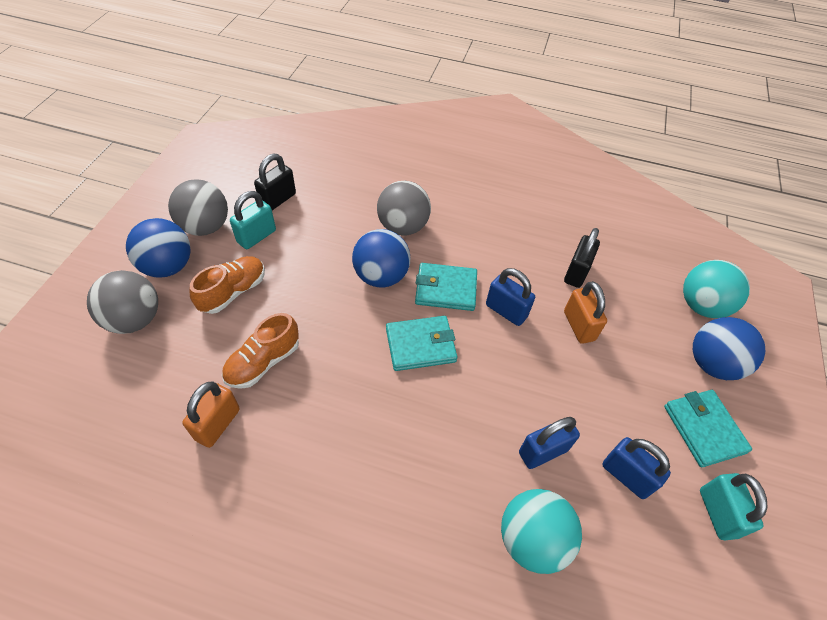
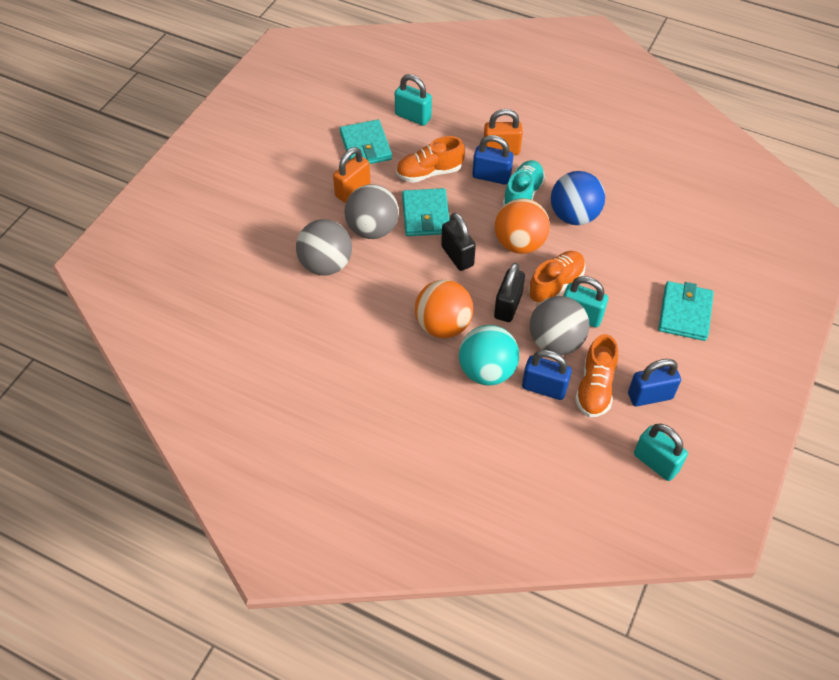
blue ball: 3 -> 1
orange ball: 0 -> 2
orange shoe: 2 -> 3
turquoise ball: 2 -> 1
turquoise padlock: 2 -> 3
turquoise shoe: 0 -> 1

